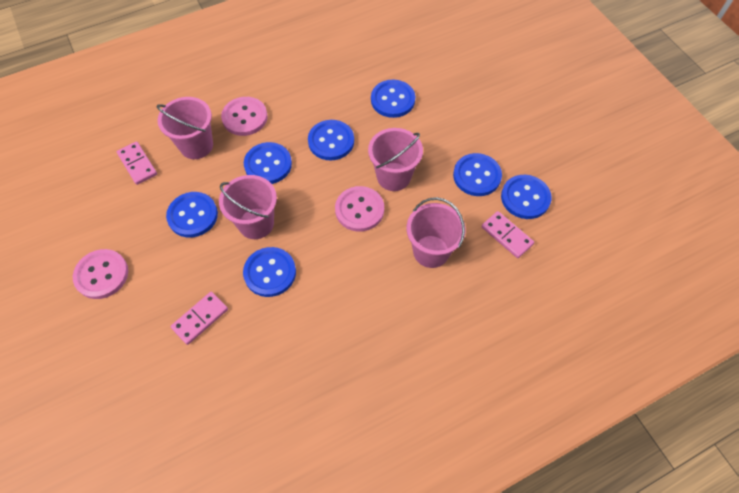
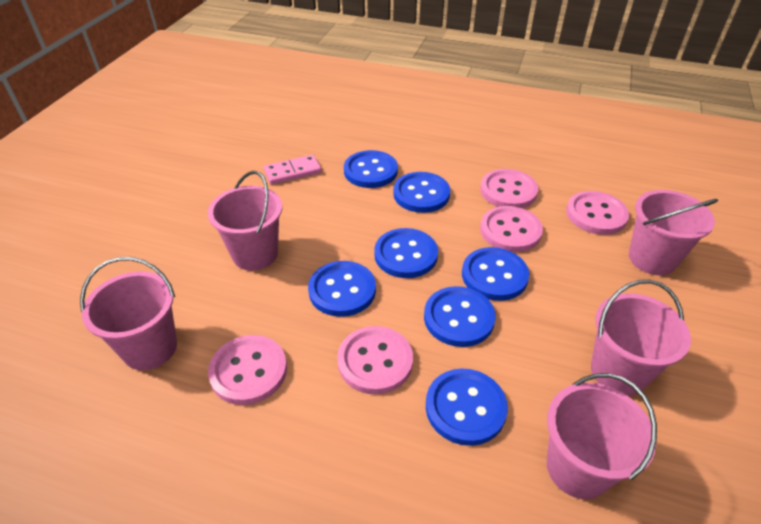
pink bucket: 4 -> 5
pink button: 3 -> 5
pink domino: 3 -> 1

